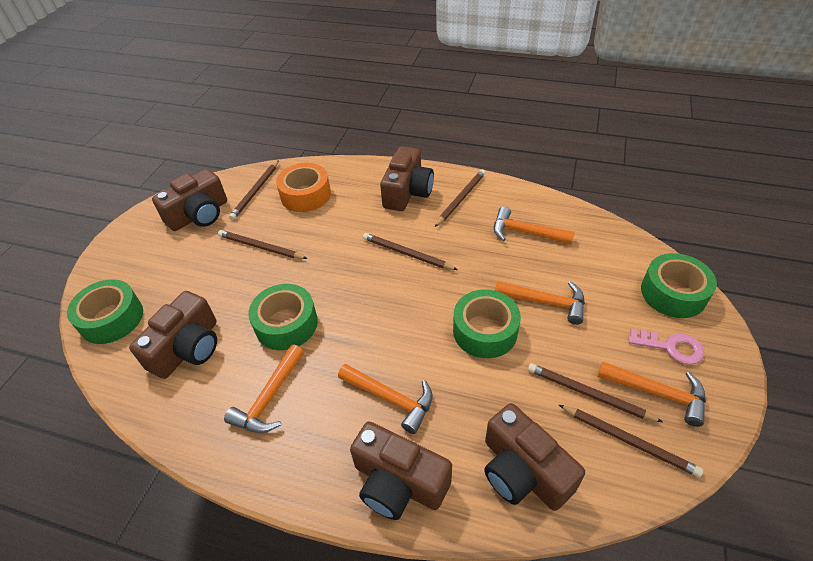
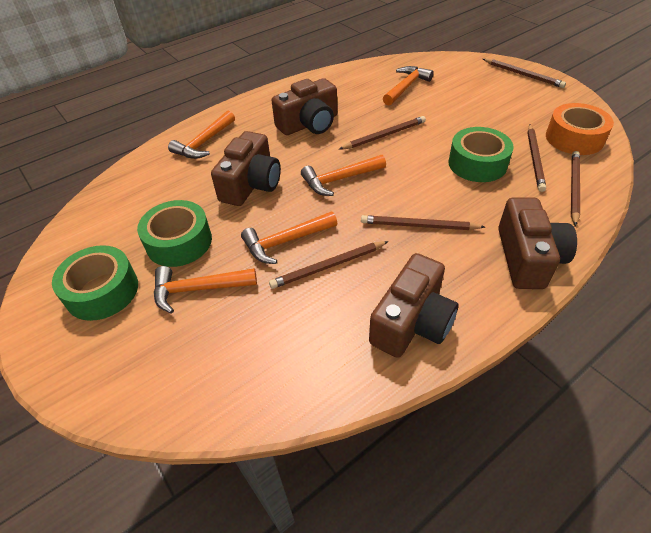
brown camera: 5 -> 4
green tape: 4 -> 3
pink key: 1 -> 0

